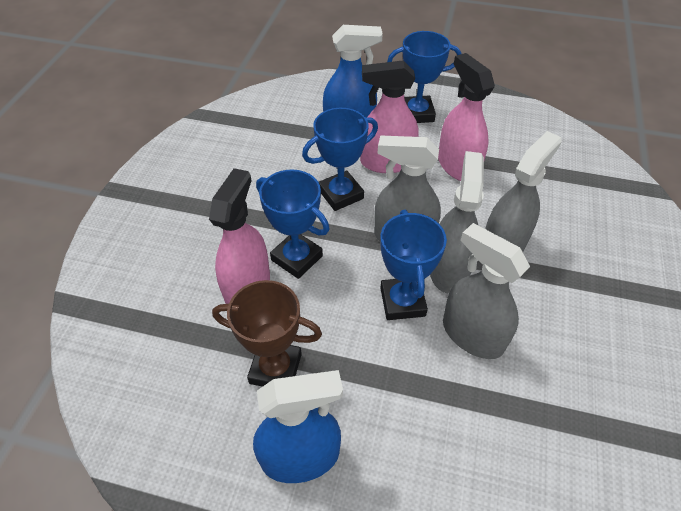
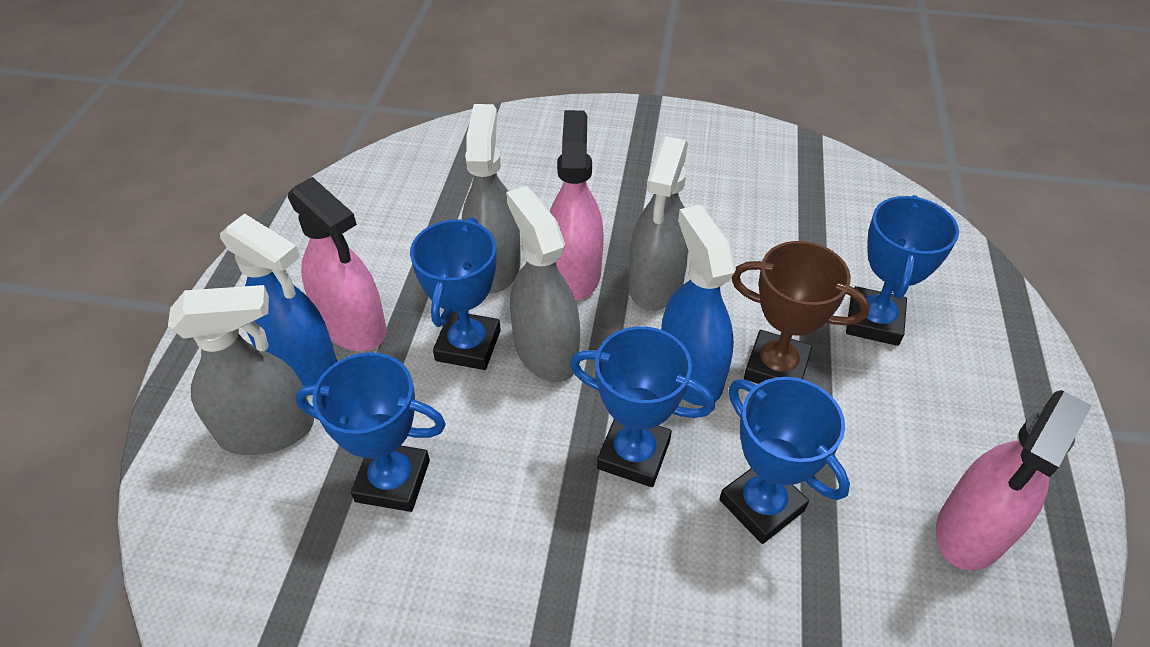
blue trophy: 4 -> 5

